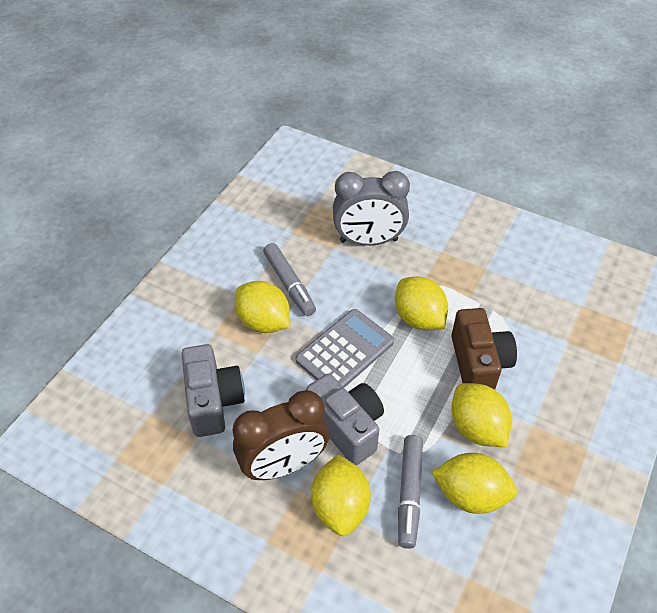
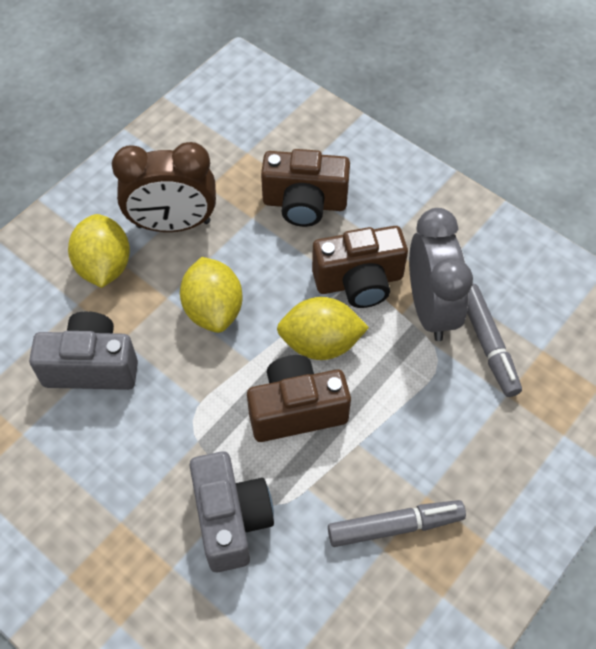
brown camera: 1 -> 3
grey calculator: 1 -> 0
yellow lemon: 5 -> 3

